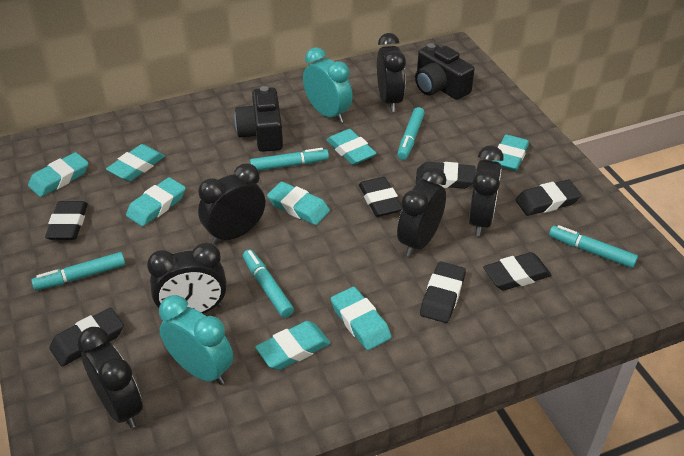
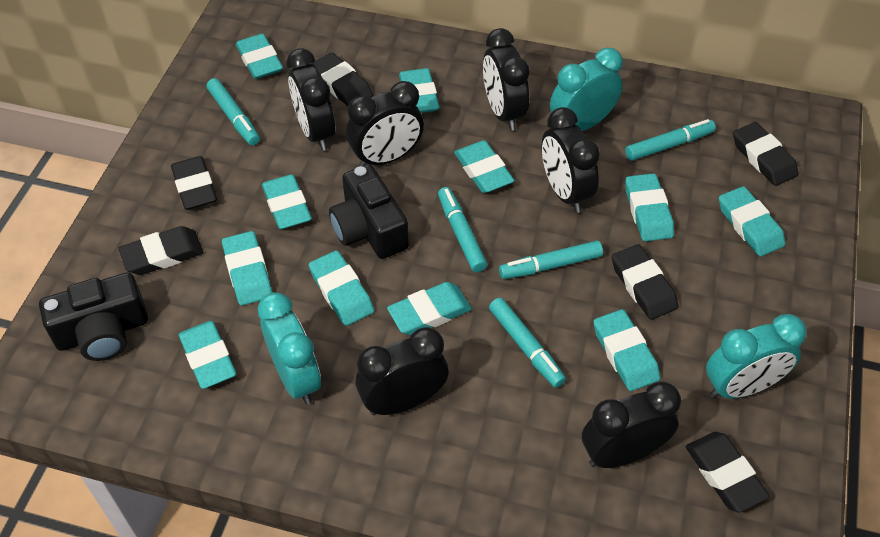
black eraser: 7 -> 6
turquoise clock: 2 -> 3
turquoise eraser: 8 -> 11

